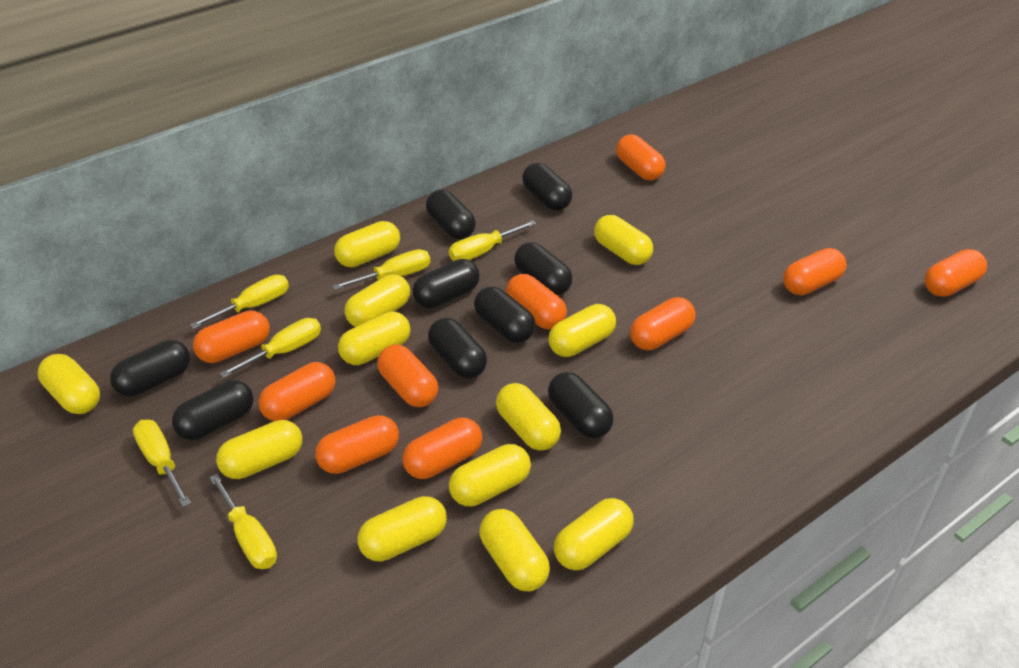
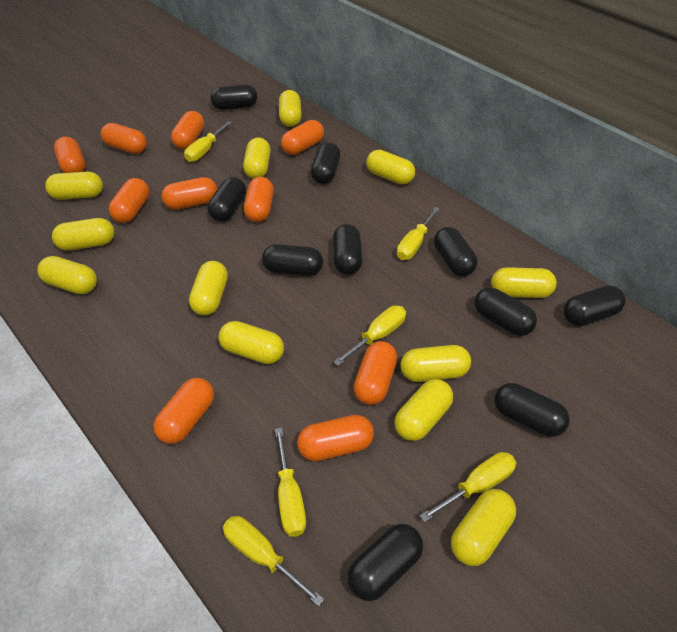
black capsule: 9 -> 10

